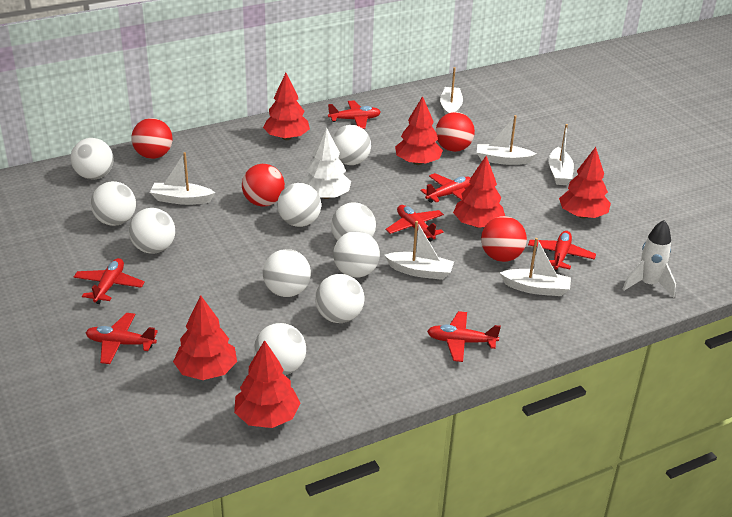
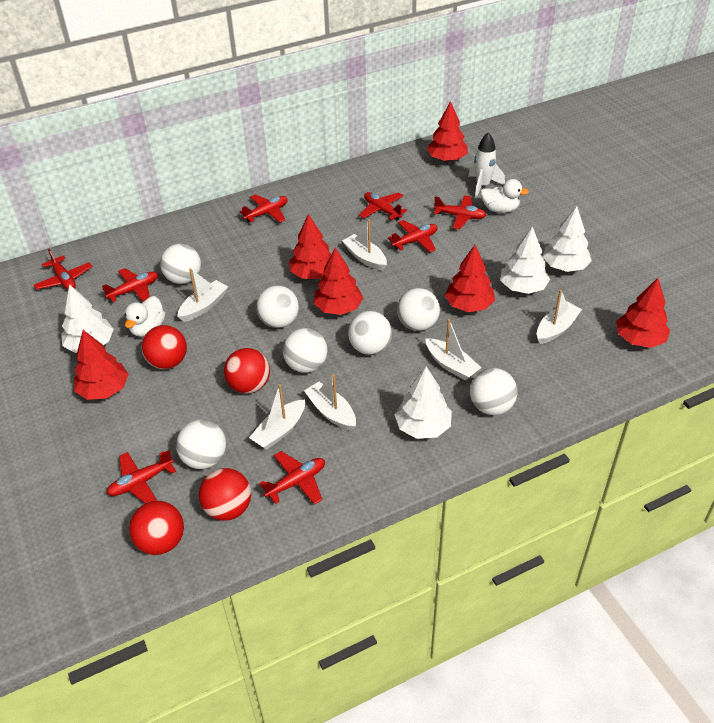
red plane: 7 -> 8
white ball: 10 -> 7
white duck: 0 -> 2
white tree: 1 -> 4

